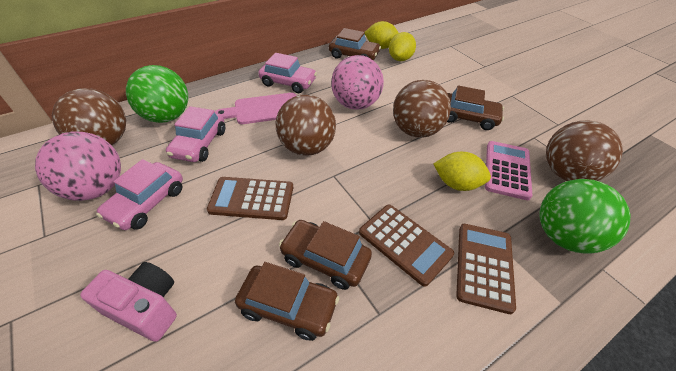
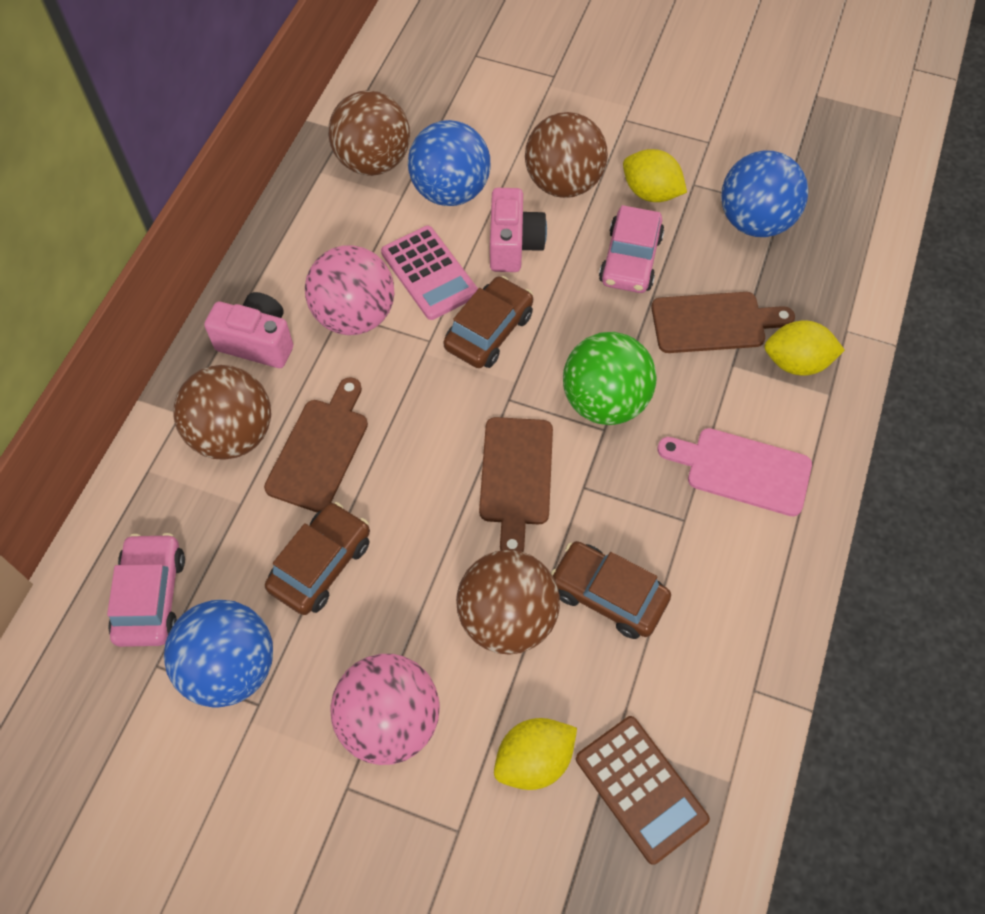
blue ball: 0 -> 3
brown calculator: 3 -> 1
brown car: 4 -> 3
brown cutting board: 0 -> 3
green ball: 2 -> 1
pink camera: 1 -> 2
pink car: 3 -> 2

